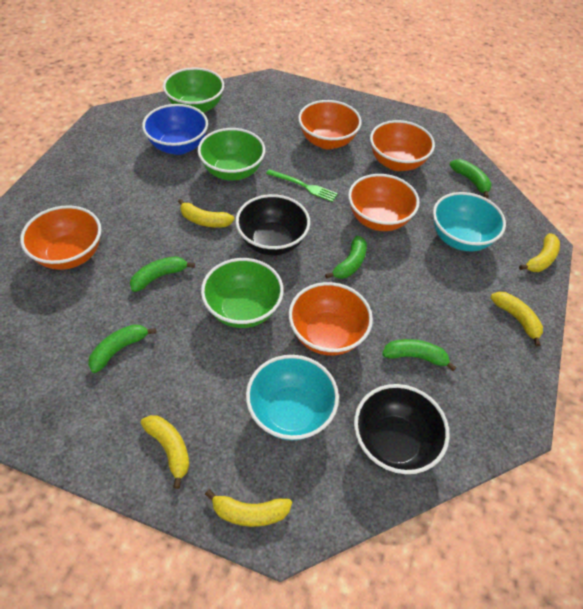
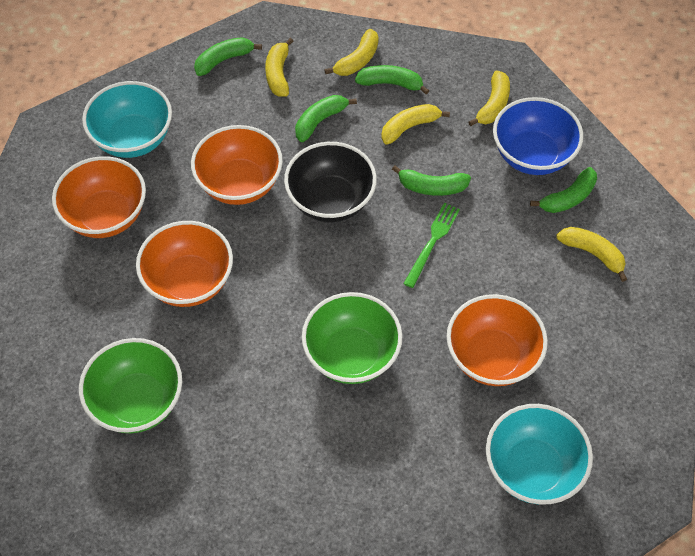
black bowl: 2 -> 1
green bowl: 3 -> 2
orange bowl: 5 -> 4

